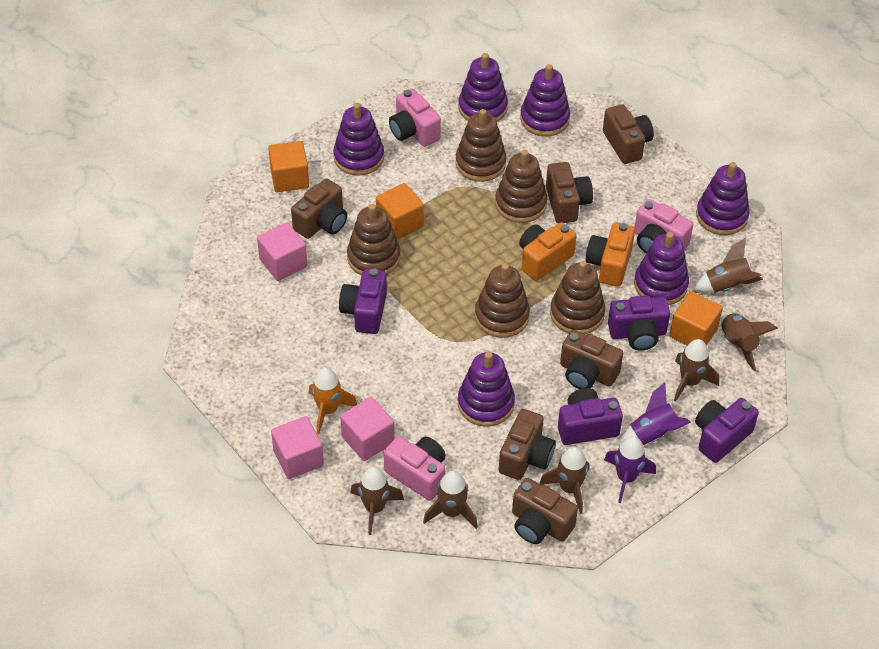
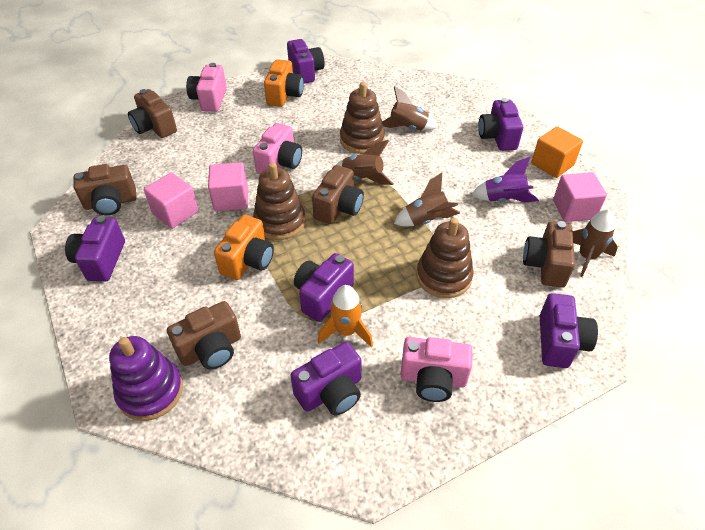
brown camera: 6 -> 5
brown rocket: 6 -> 4
brown stacking toy: 5 -> 3
orange cube: 3 -> 1
purple camera: 4 -> 6
purple rocket: 2 -> 1
purple stacking toy: 6 -> 1

